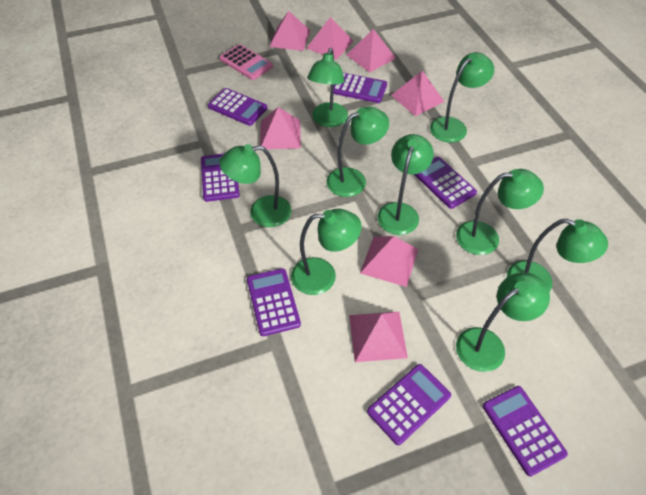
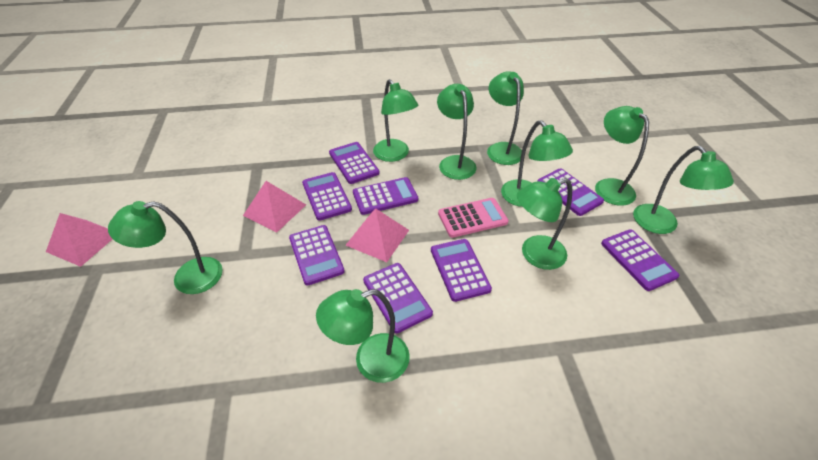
pink pyramid: 7 -> 3
purple calculator: 7 -> 8

